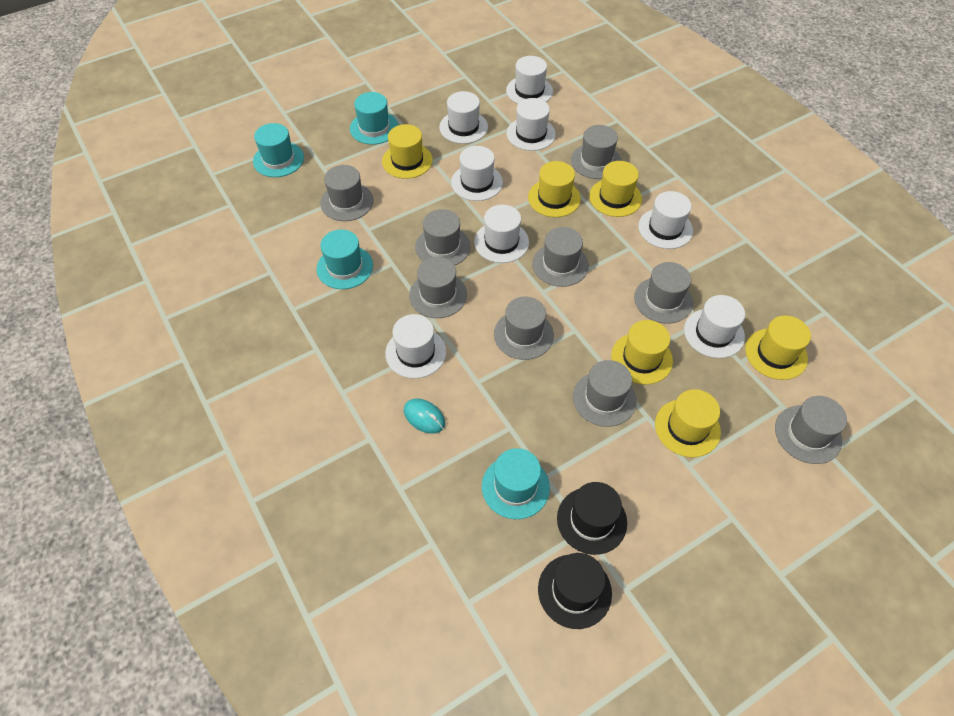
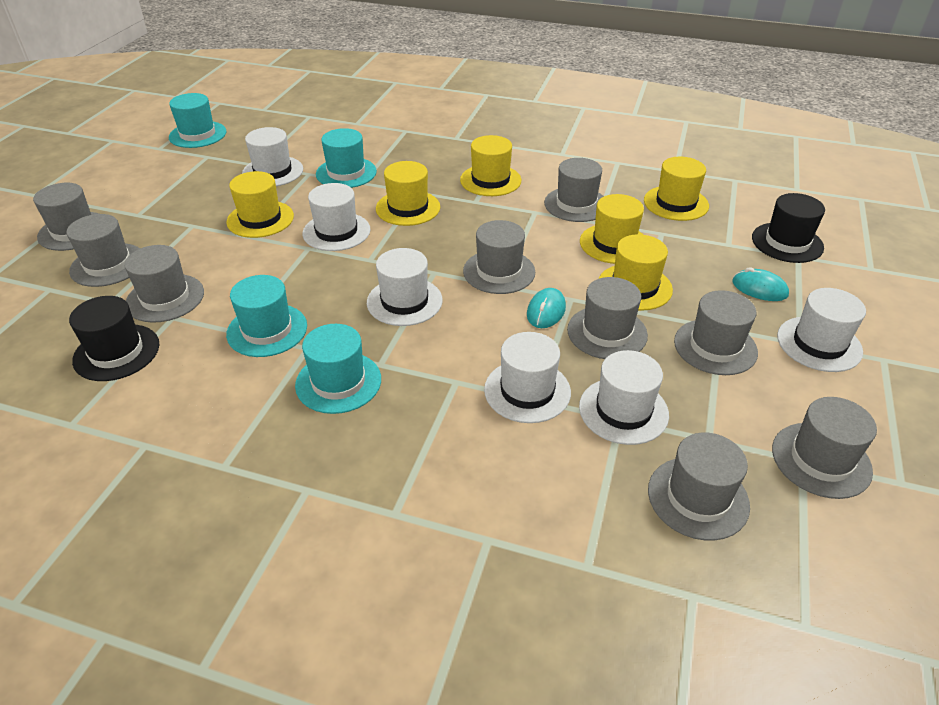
turquoise mouse: 1 -> 2
white hat: 8 -> 6

